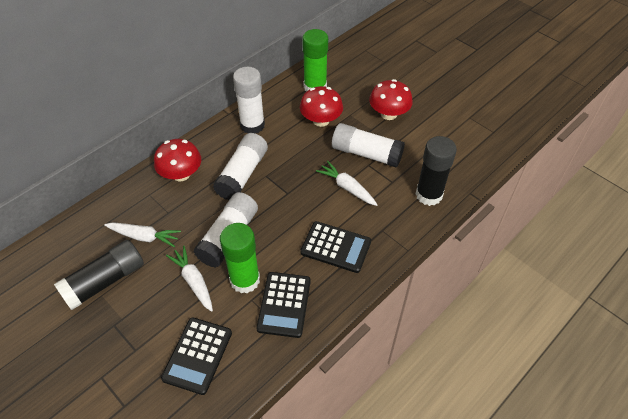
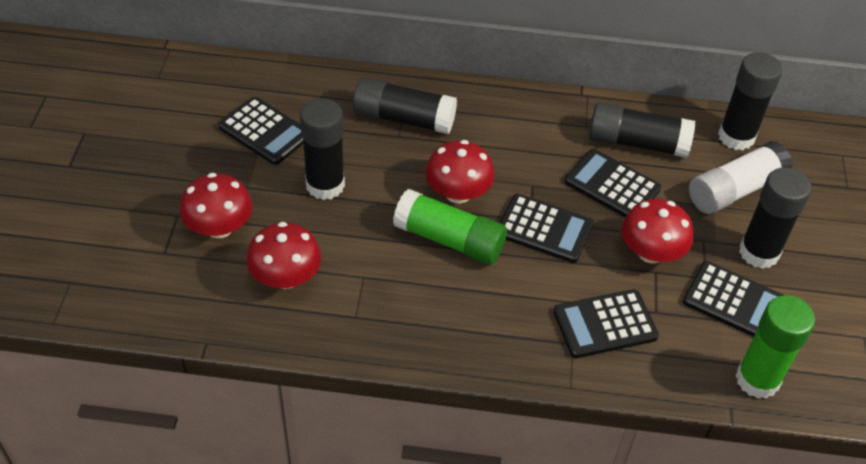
black calculator: 3 -> 5
black glue stick: 2 -> 5
red mushroom: 3 -> 4
white carrot: 3 -> 0
white glue stick: 4 -> 1

